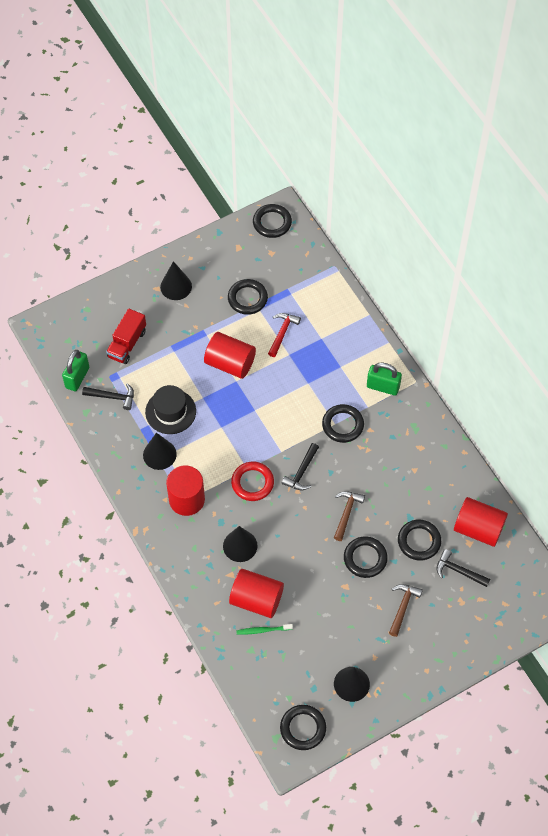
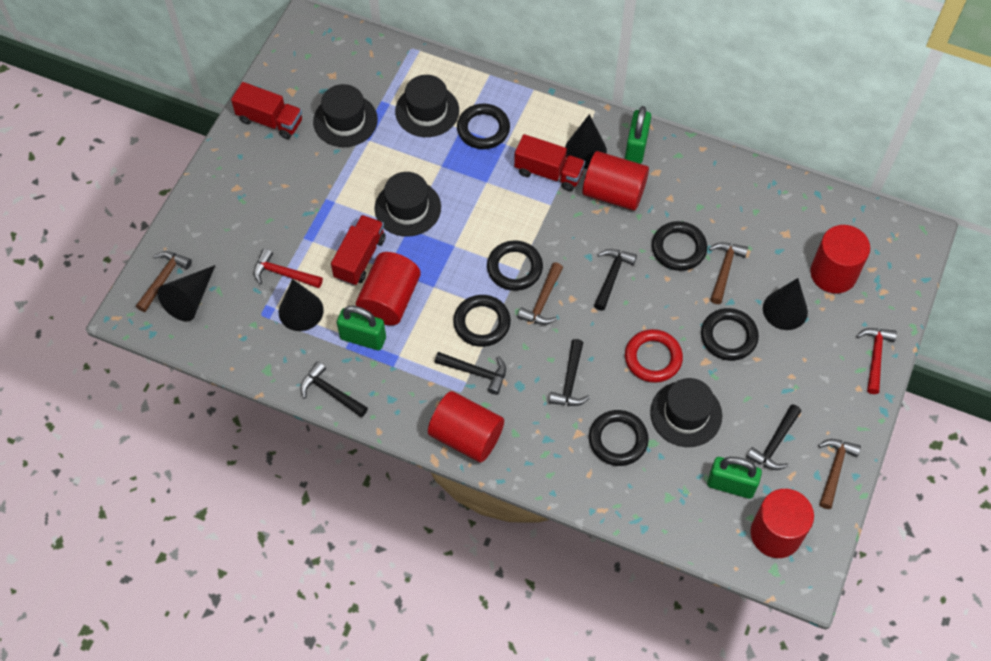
black hammer: 3 -> 5
black hat: 1 -> 4
brown hammer: 2 -> 4
green padlock: 2 -> 3
green toothbrush: 1 -> 0
red cylinder: 4 -> 5
red hammer: 1 -> 2
red truck: 1 -> 3

